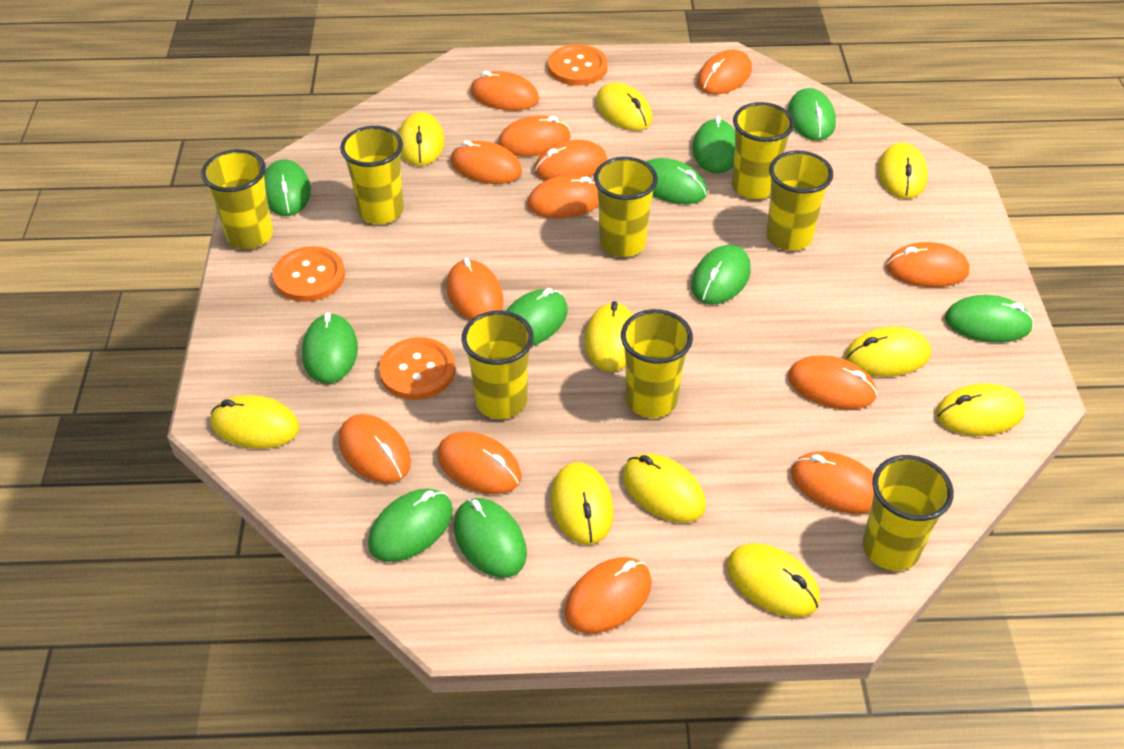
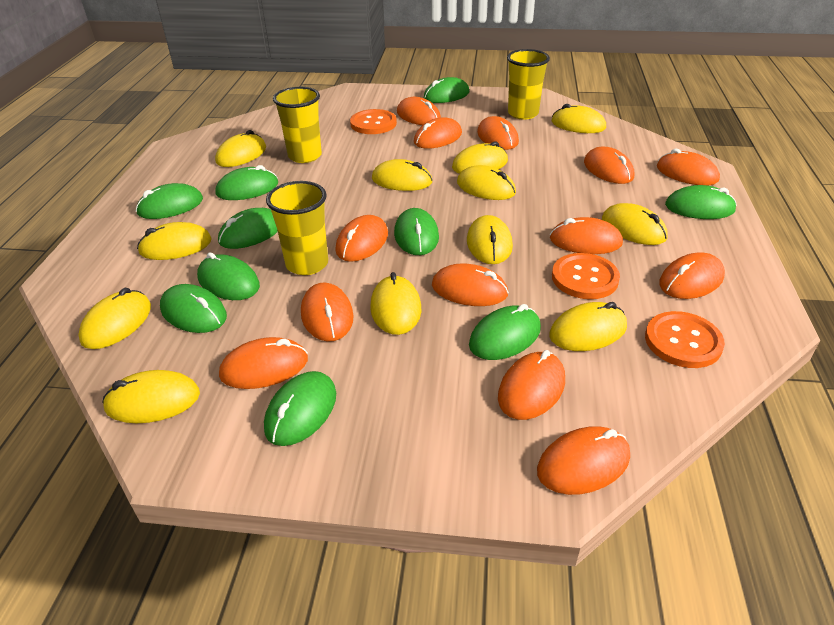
yellow cup: 8 -> 3
yellow mouse: 10 -> 12

